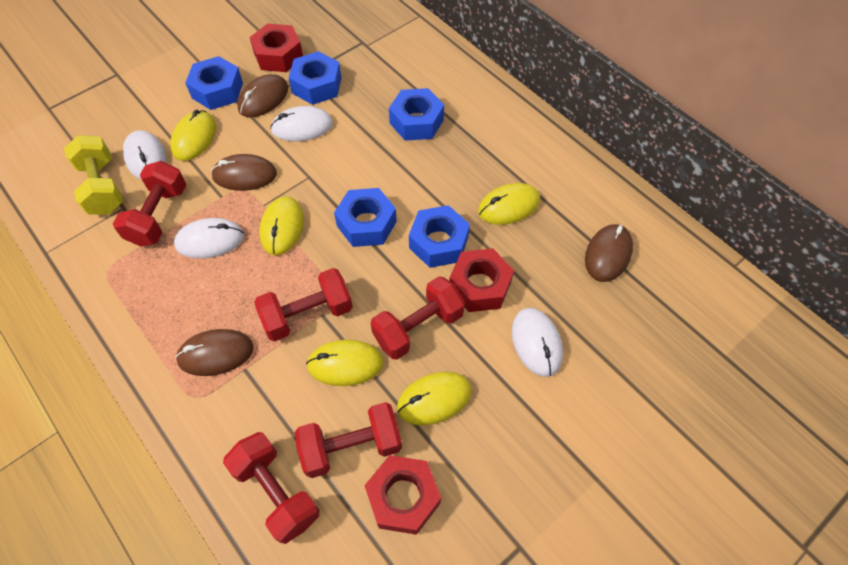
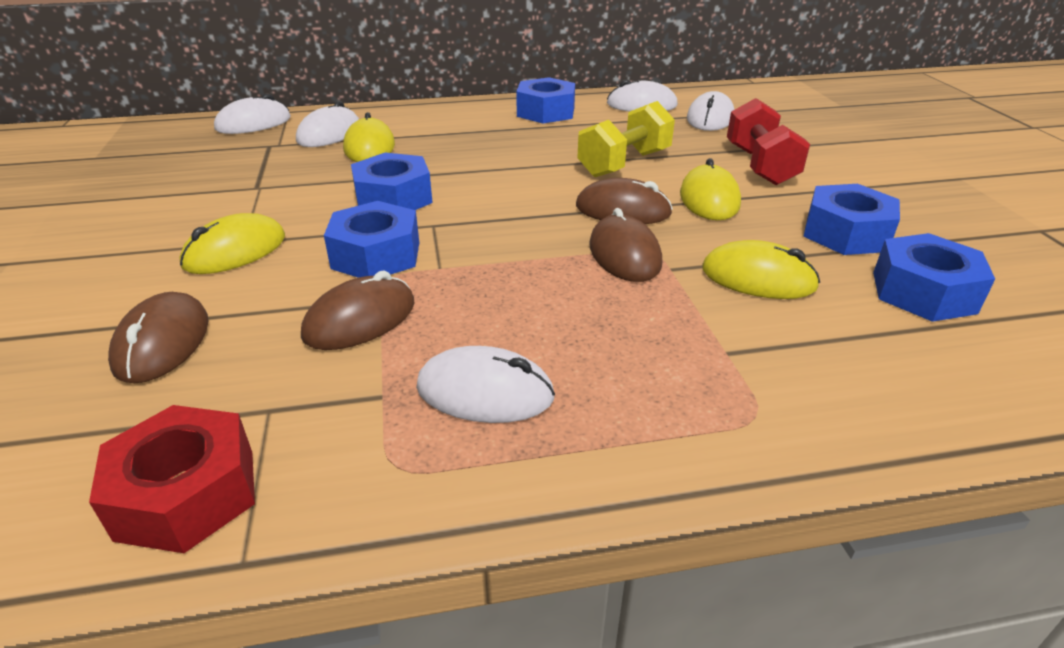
red dumbbell: 5 -> 1
red nut: 3 -> 1
white mouse: 4 -> 5
yellow mouse: 5 -> 4

